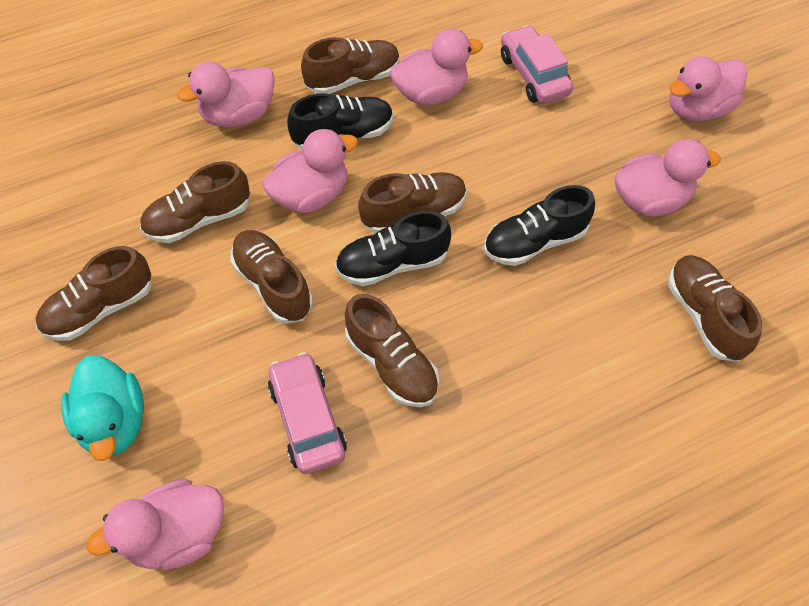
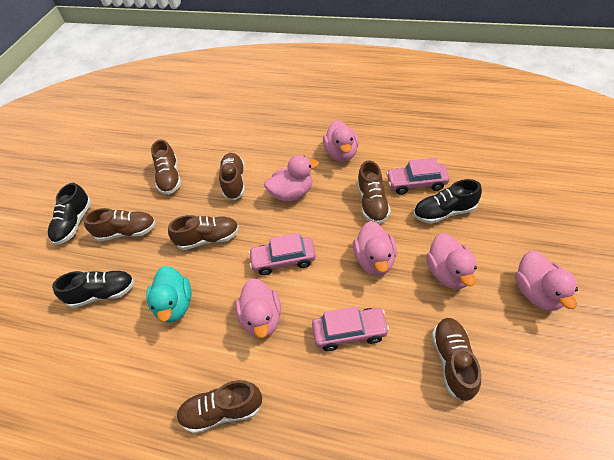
pink car: 2 -> 3

